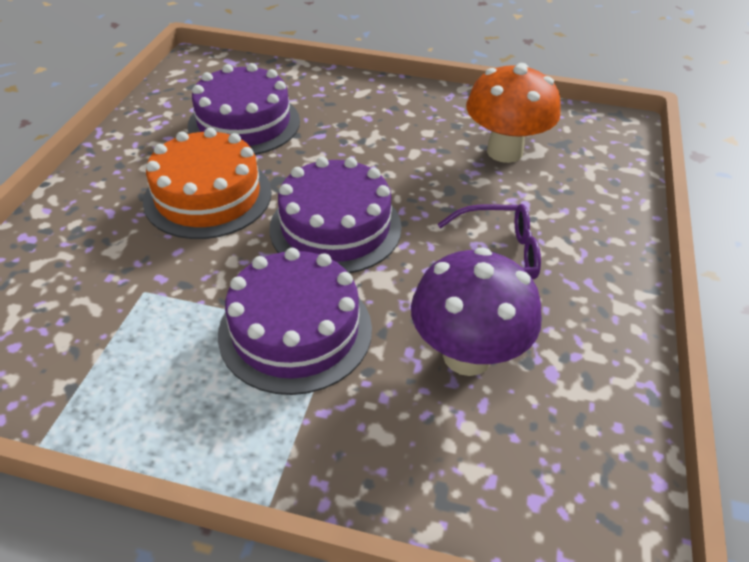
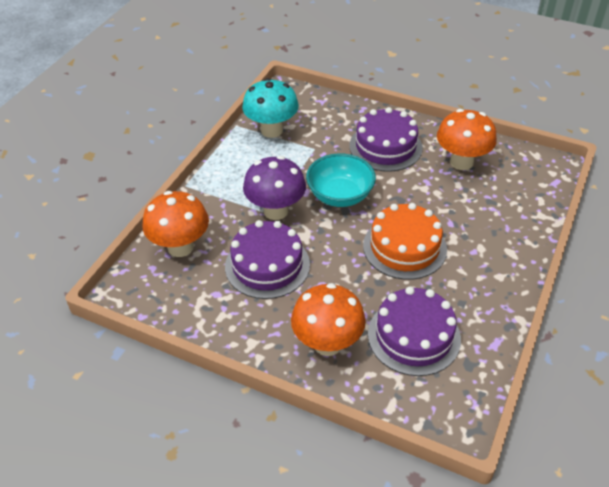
orange mushroom: 1 -> 3
purple glasses: 1 -> 0
turquoise bowl: 0 -> 1
turquoise mushroom: 0 -> 1

